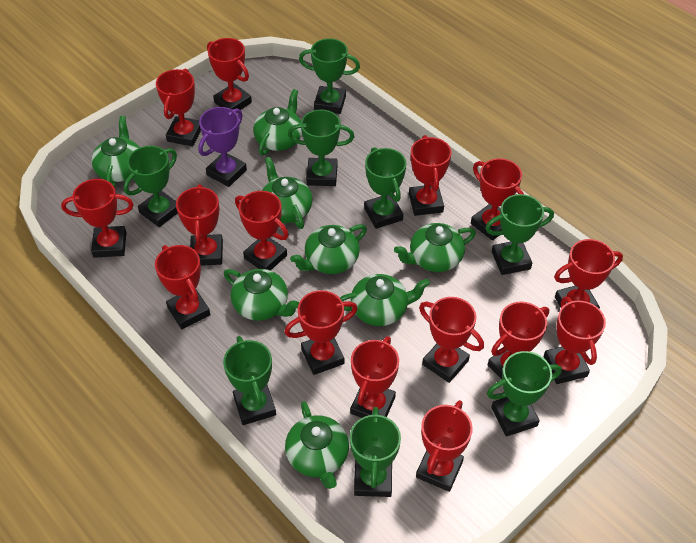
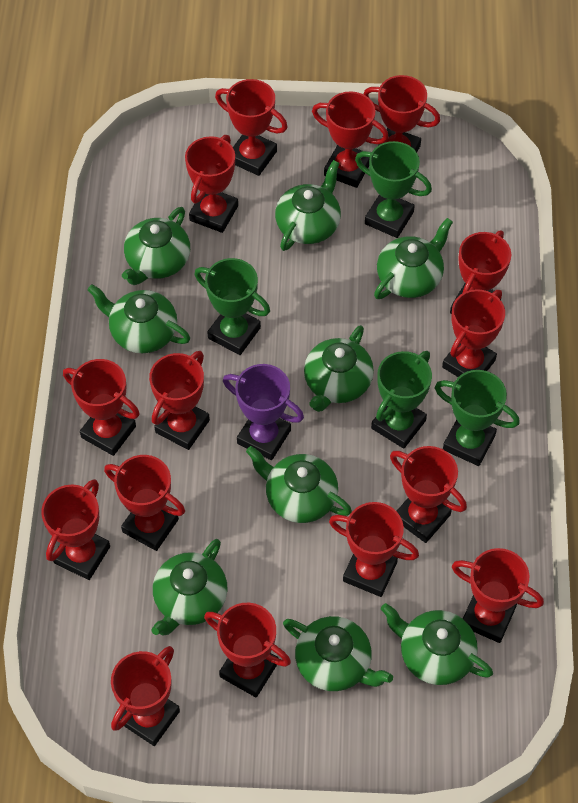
green teapot: 8 -> 9
green trophy: 8 -> 4

